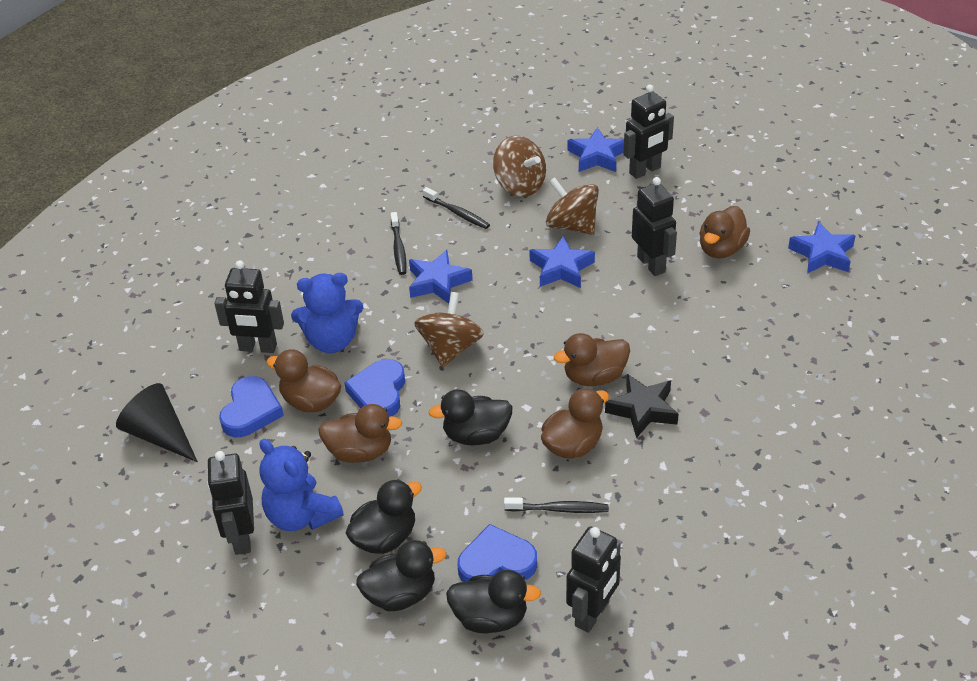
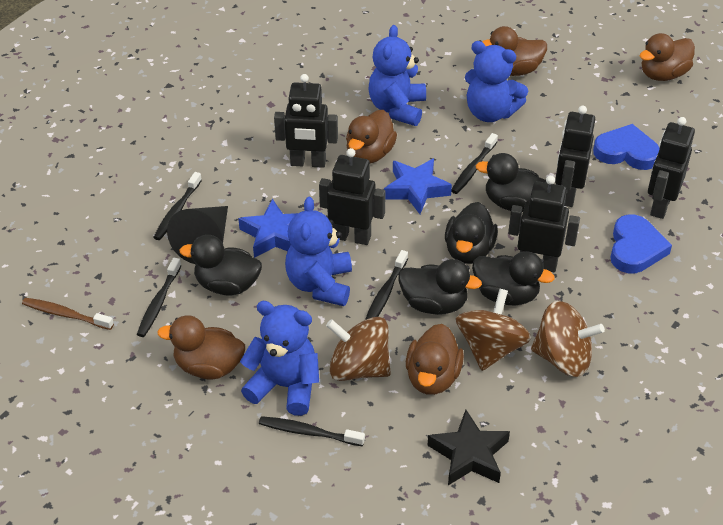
black duck: 4 -> 5
black toothbrush: 3 -> 5
blue heart: 3 -> 2
blue star: 4 -> 2
blue teddy bear: 2 -> 4
brown toothbrush: 0 -> 1

